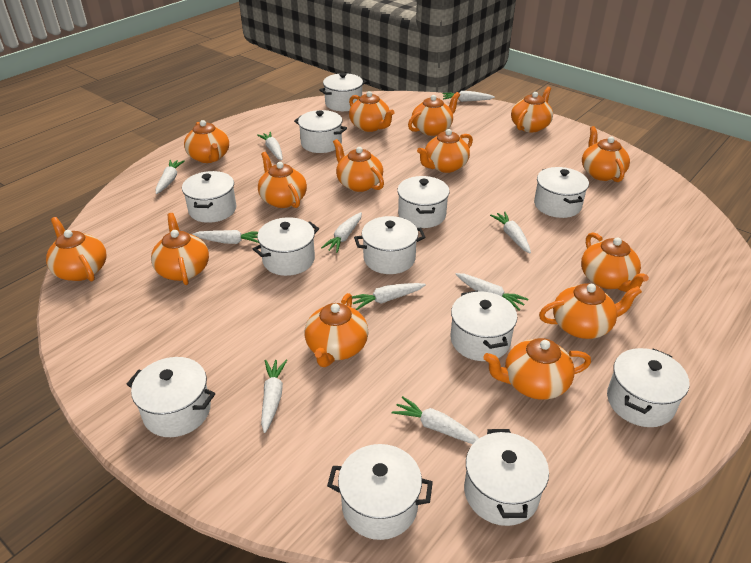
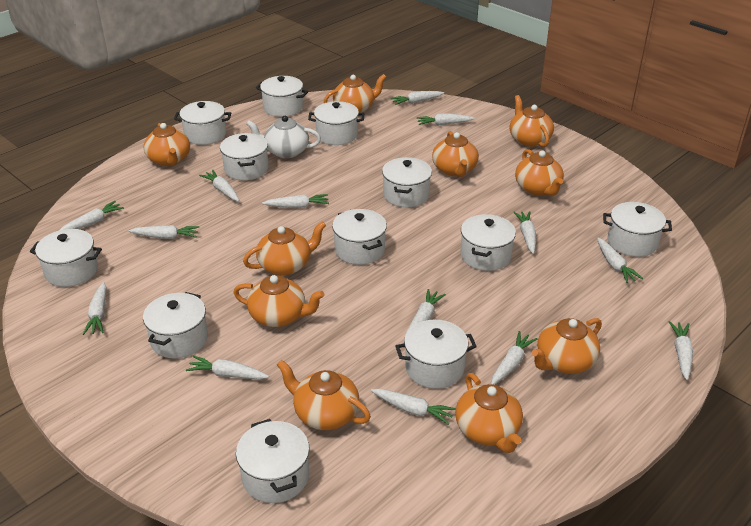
orange teapot: 14 -> 10
white carrot: 10 -> 14
white teapot: 0 -> 1

